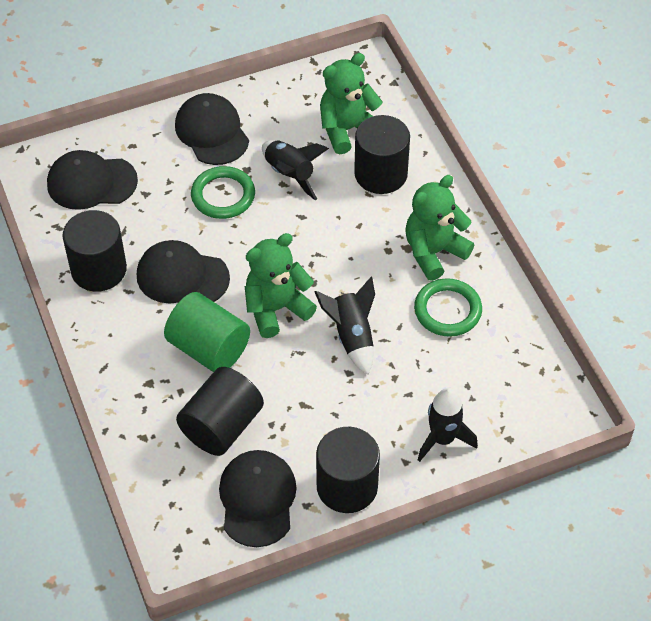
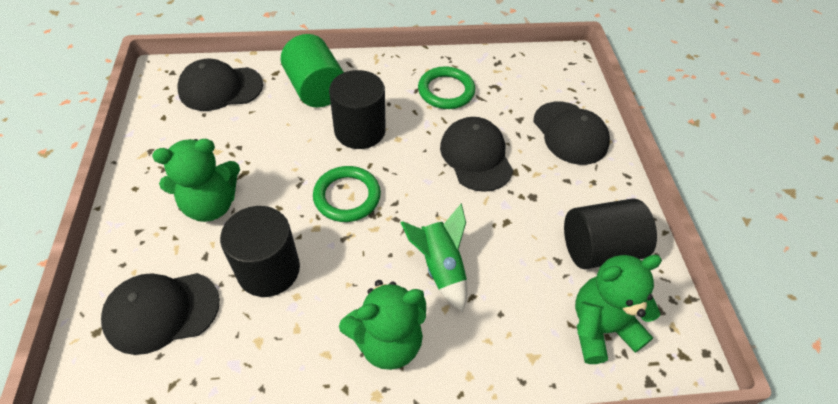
black cylinder: 4 -> 3
black rocket: 3 -> 0
green rocket: 0 -> 1

